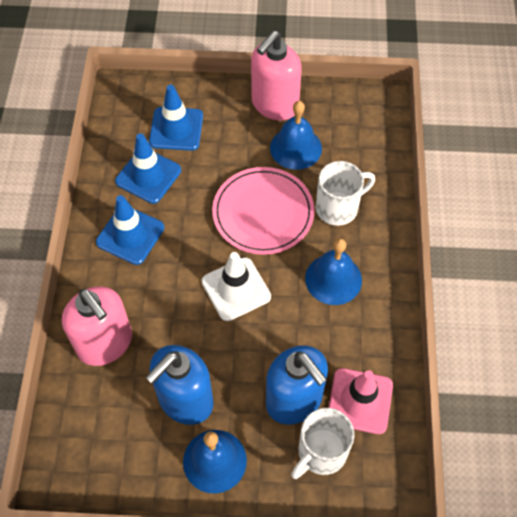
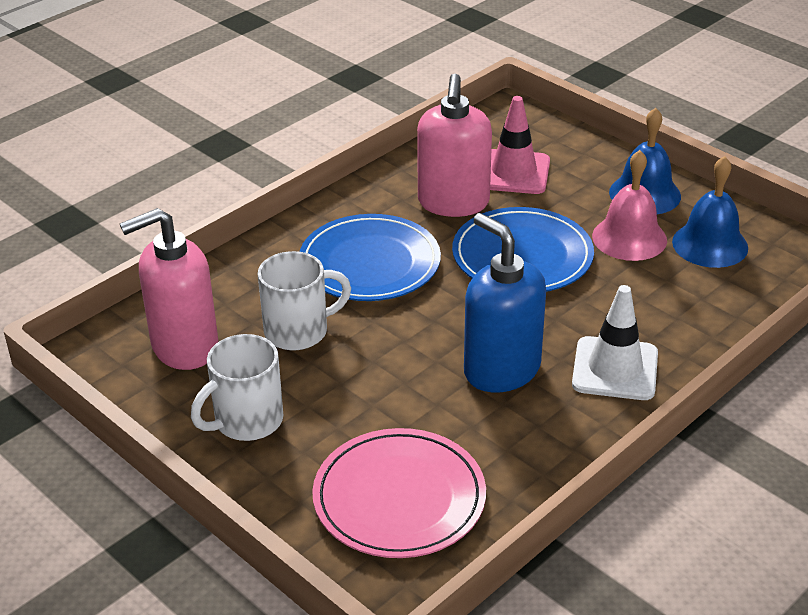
blue bell: 3 -> 2
blue plate: 0 -> 2
blue soap dispenser: 2 -> 1
blue traffic cone: 3 -> 0
pink bell: 0 -> 1

